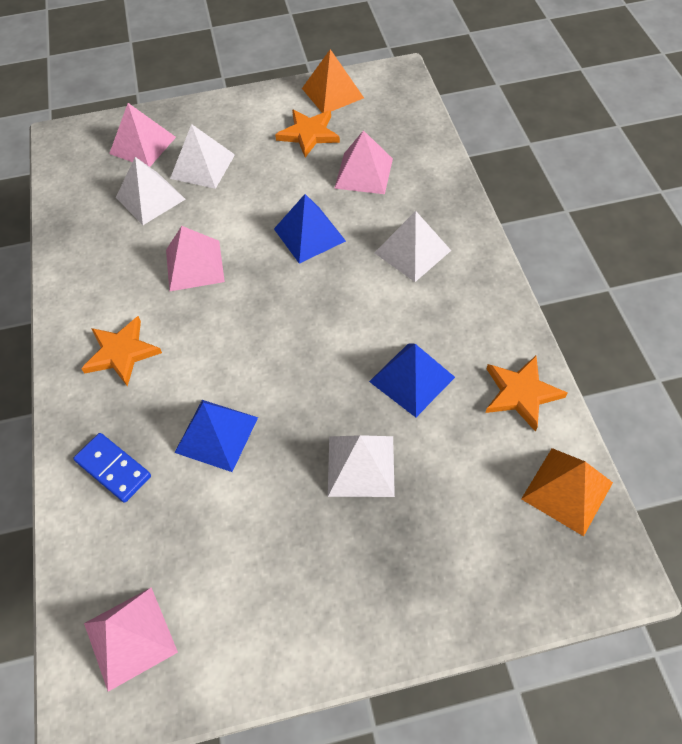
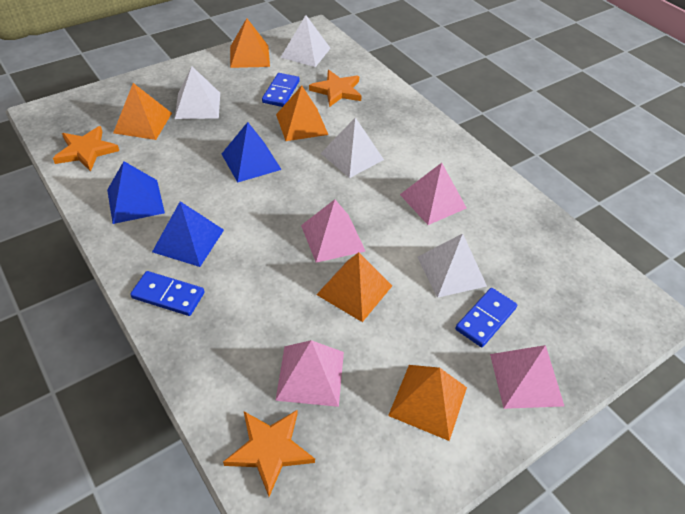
blue domino: 1 -> 3
orange pyramid: 2 -> 5

